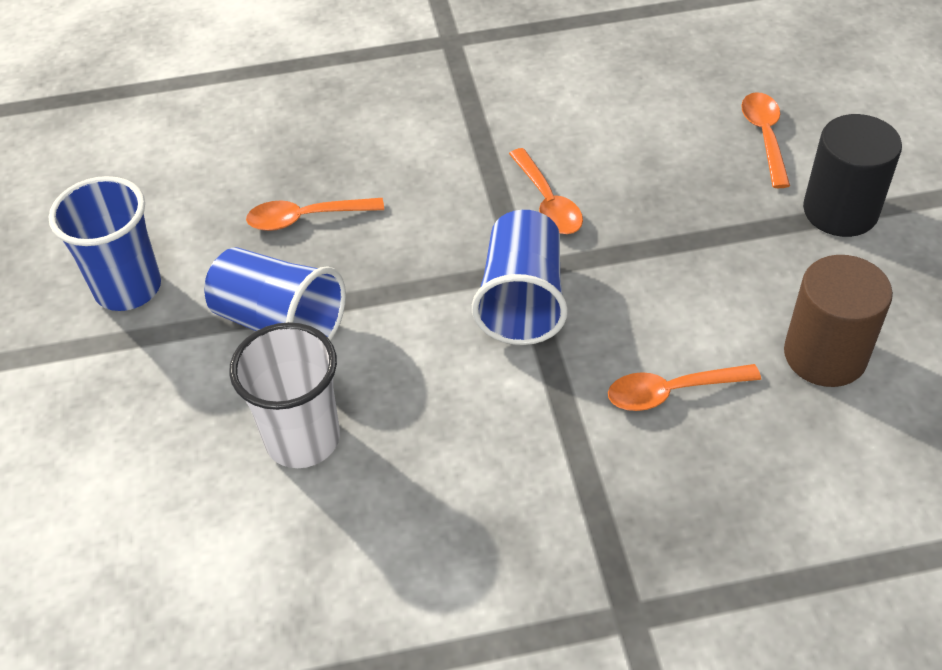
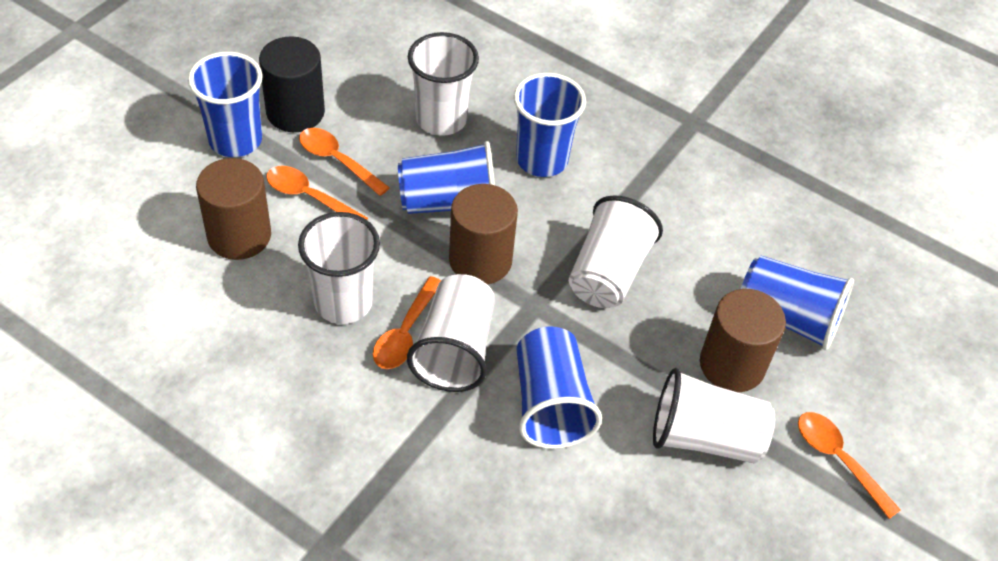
blue cup: 3 -> 5
brown cylinder: 1 -> 3
white cup: 1 -> 5

